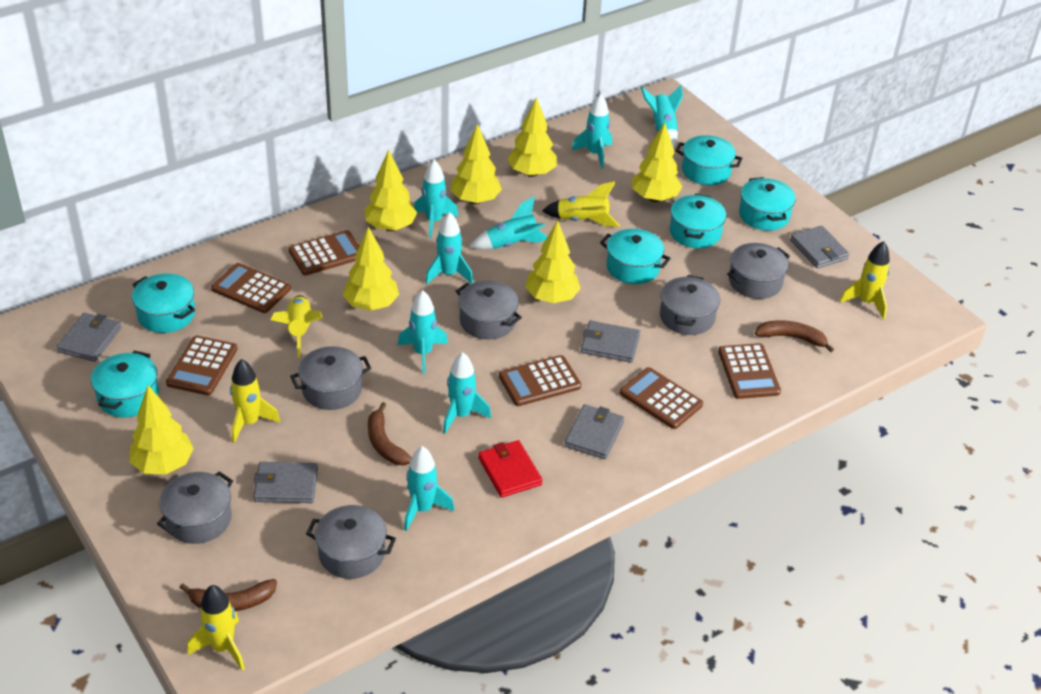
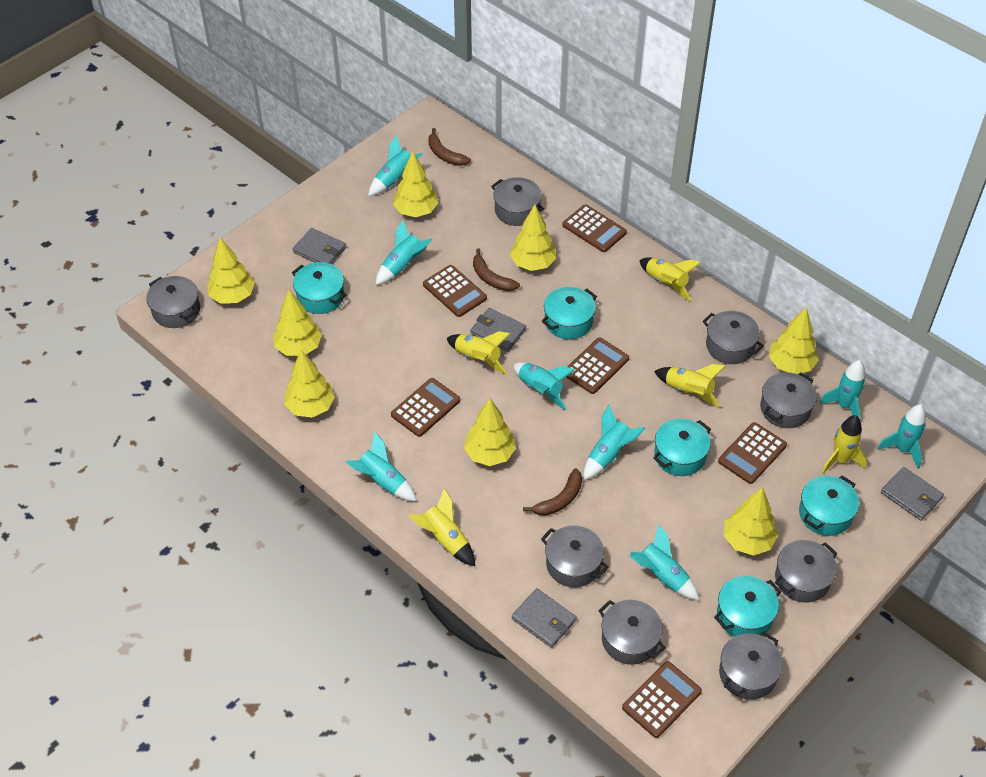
grey pot: 6 -> 8
grey wallet: 5 -> 4
red wallet: 1 -> 0
turquoise pot: 6 -> 5
yellow tree: 7 -> 8

